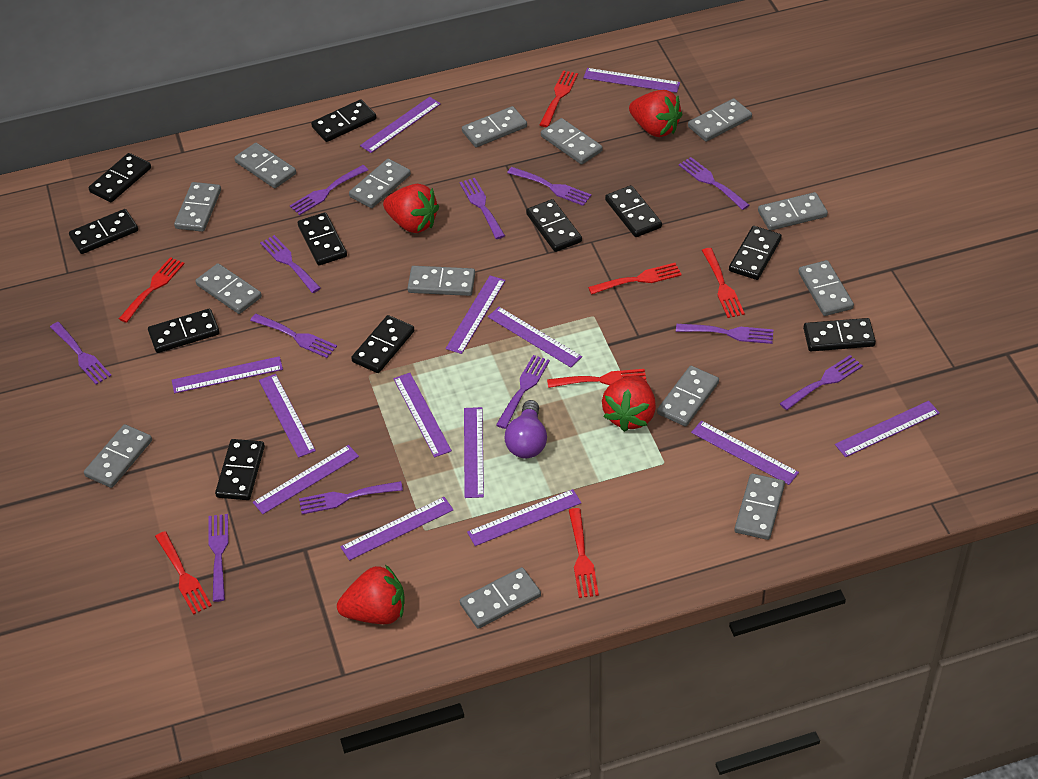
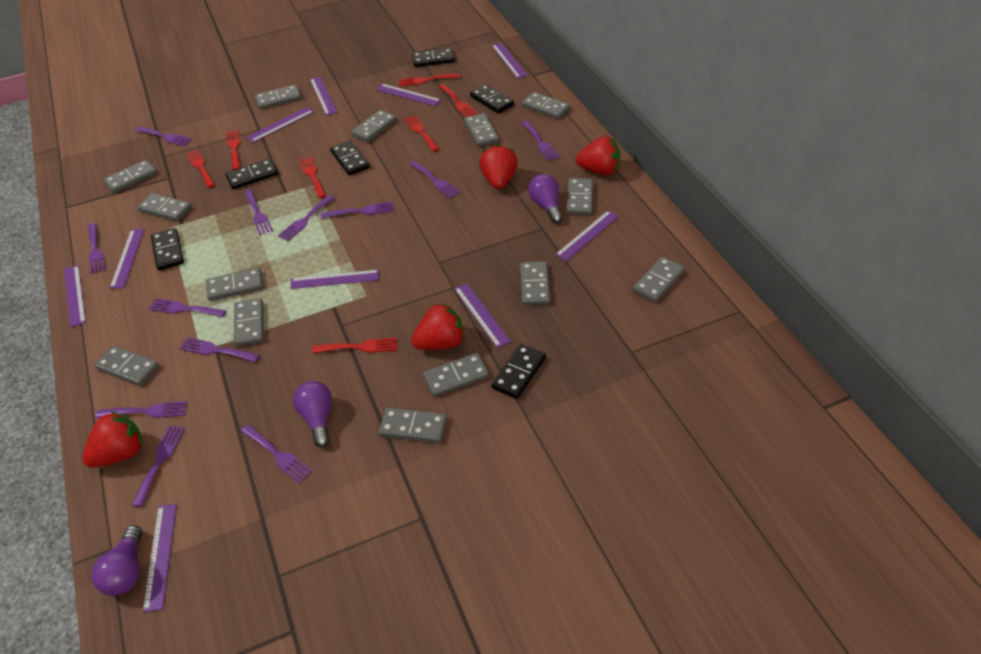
black domino: 11 -> 6
purple light bulb: 1 -> 3
purple ruler: 13 -> 10

